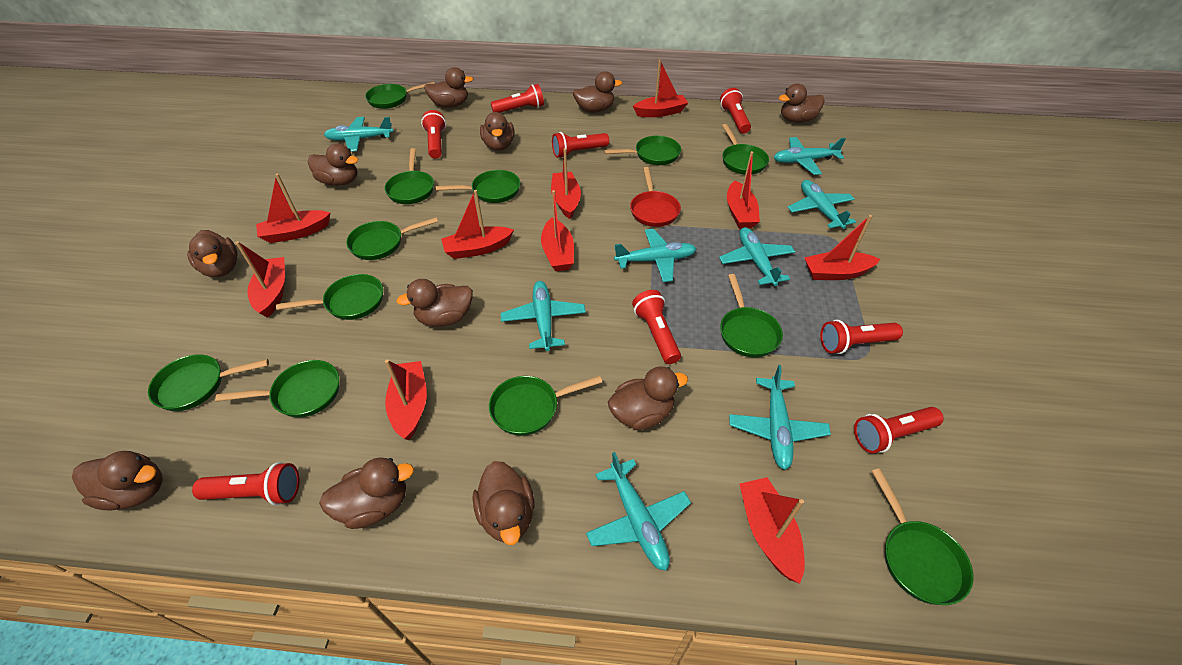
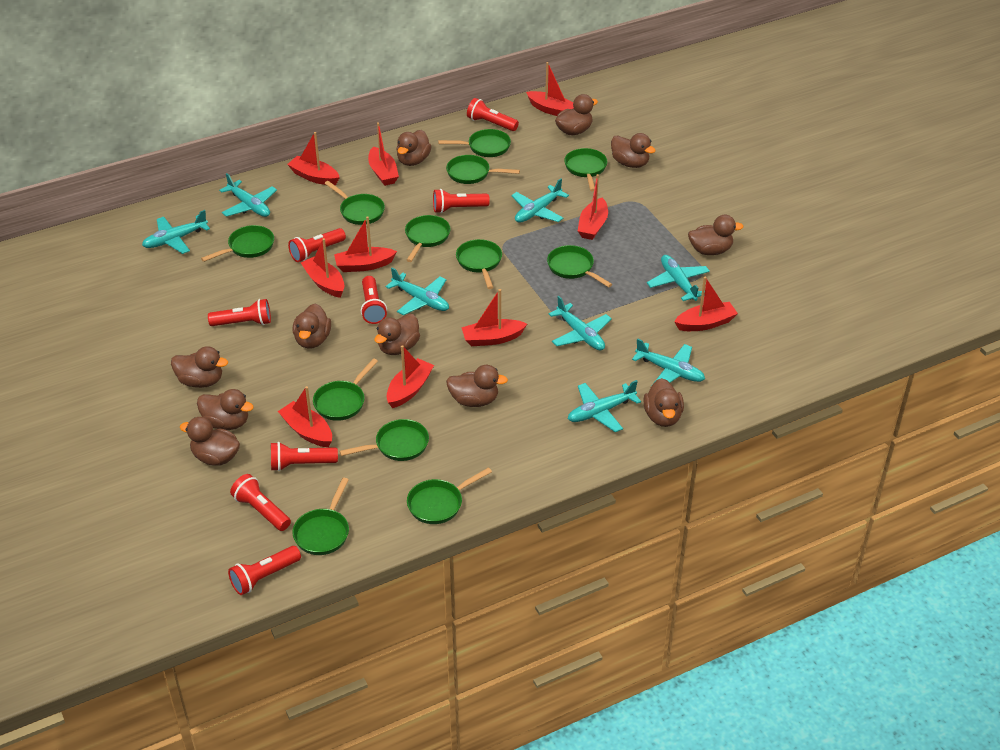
red pan: 1 -> 0

